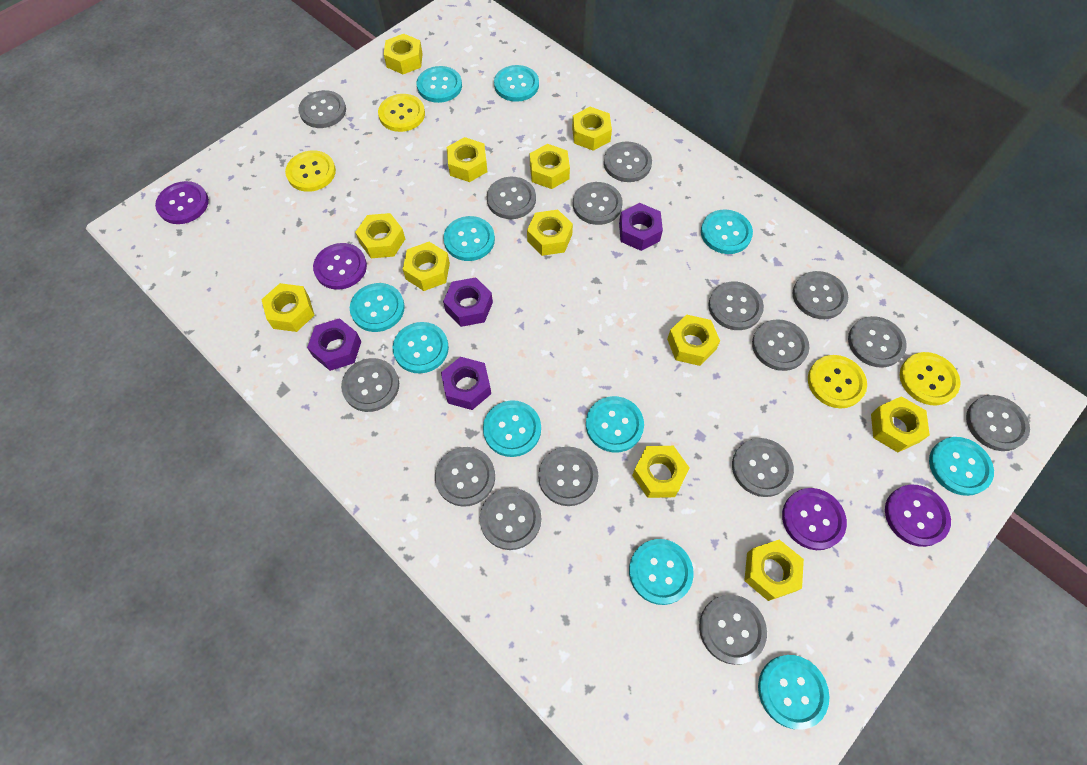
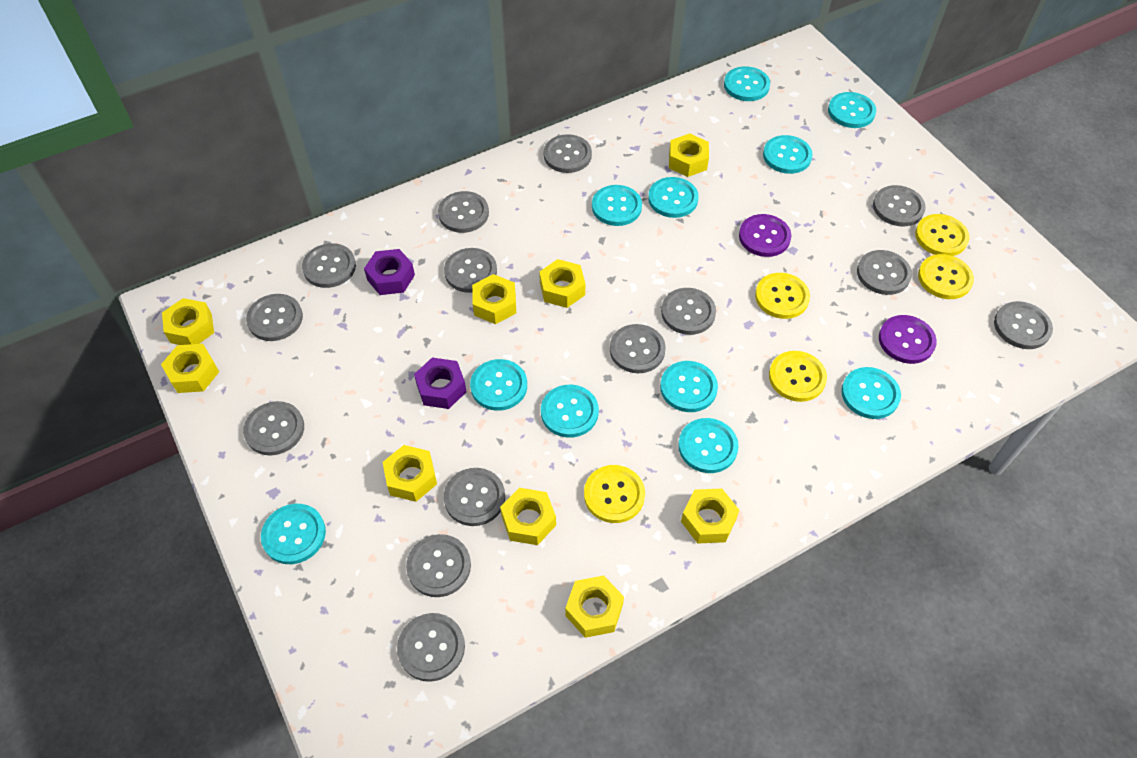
grey button: 15 -> 14
purple button: 4 -> 2
purple nut: 4 -> 2
yellow button: 4 -> 5
yellow nut: 12 -> 9

